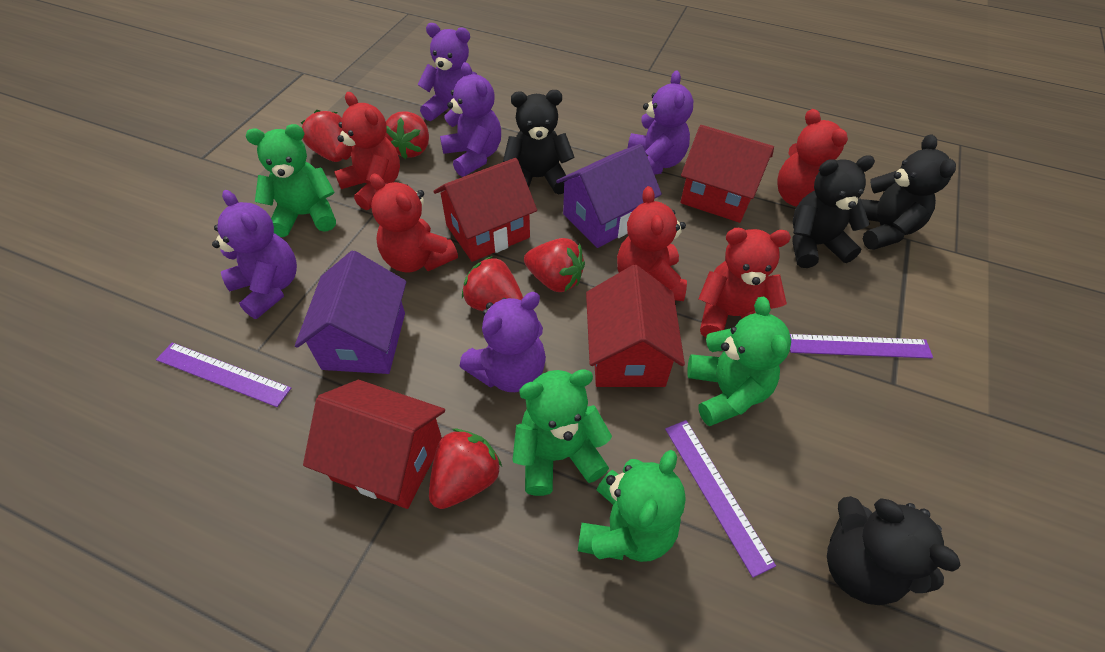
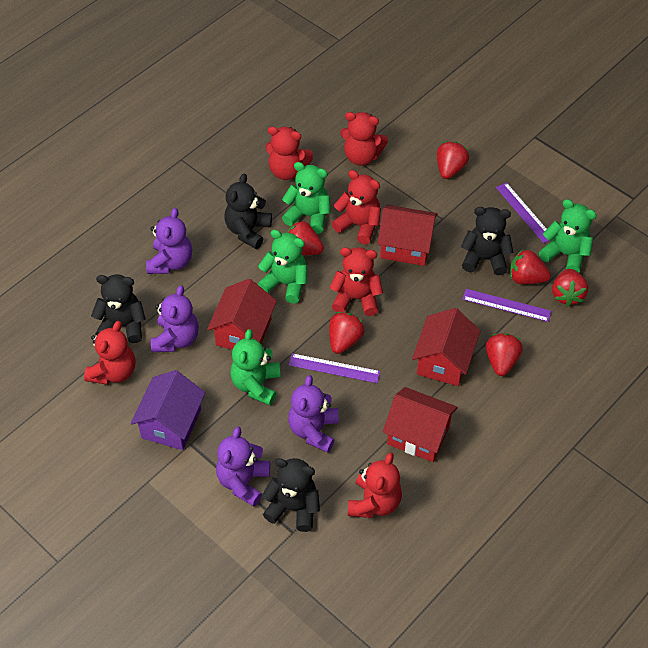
purple house: 2 -> 1
purple teddy bear: 5 -> 4
red strawberry: 5 -> 6
red teddy bear: 5 -> 6

